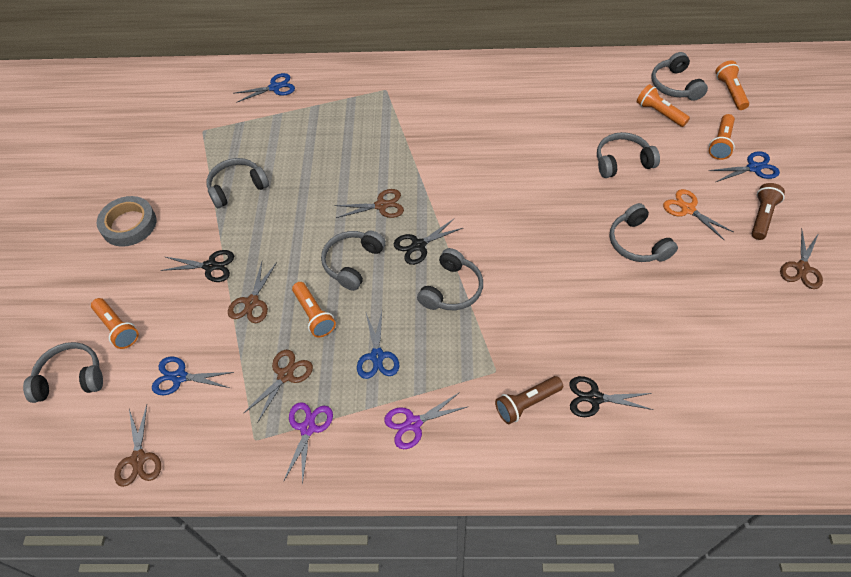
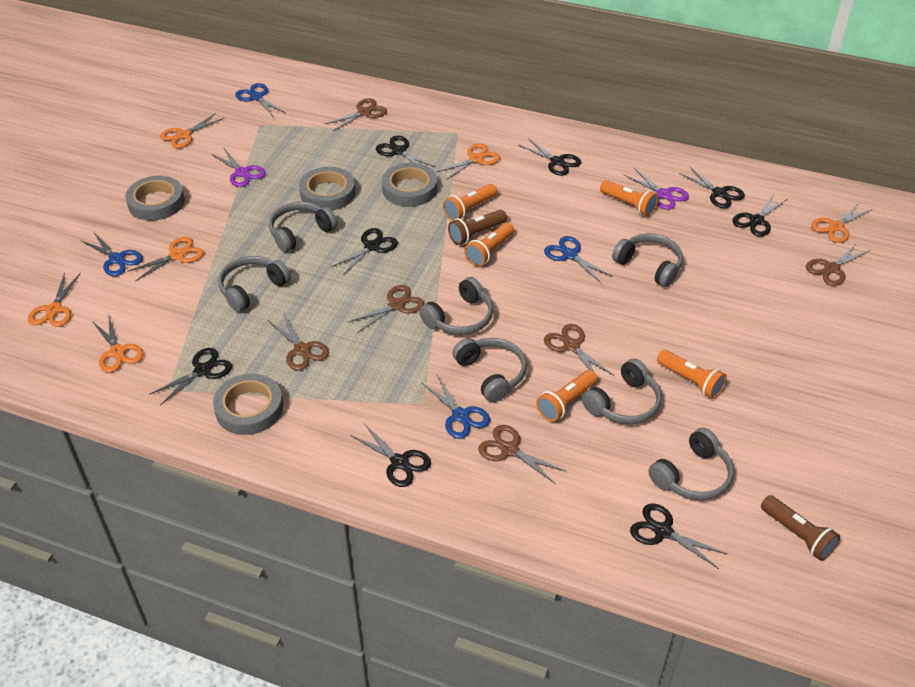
black scissors: 3 -> 8
brown scissors: 5 -> 6
grey tape: 1 -> 4
orange scissors: 1 -> 6

